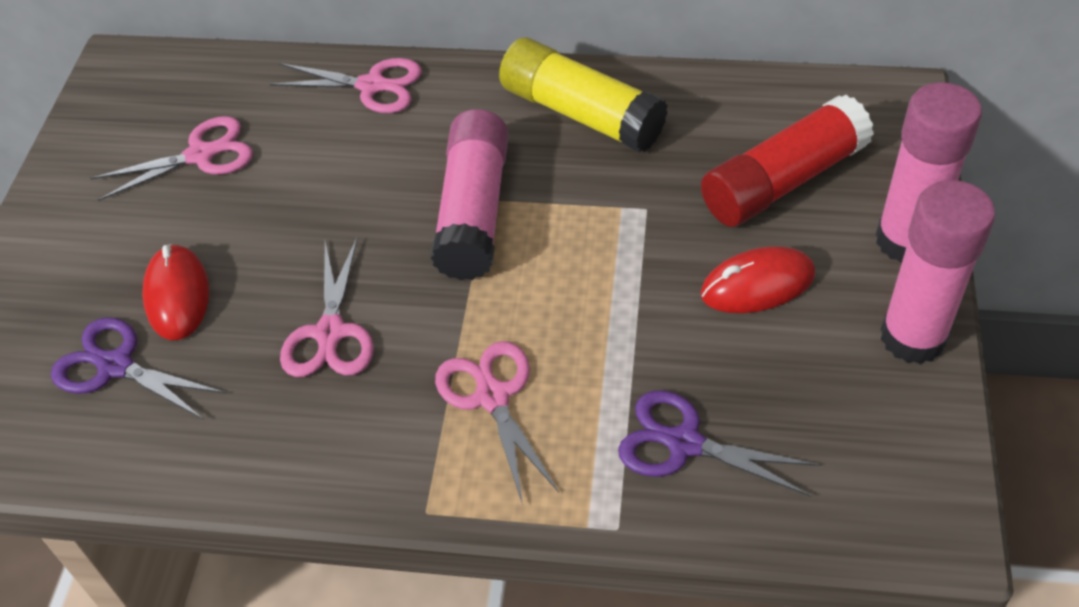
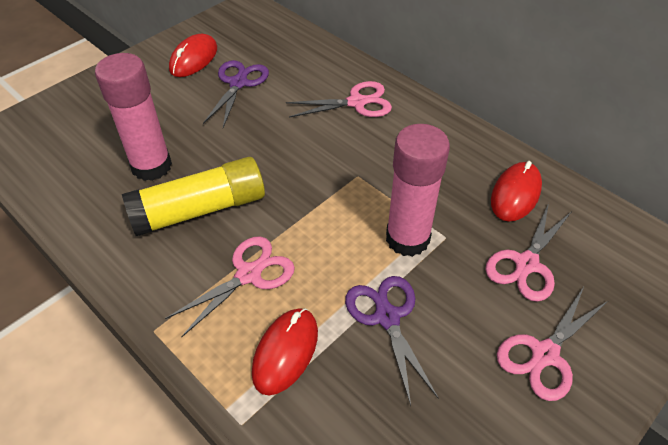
pink glue stick: 3 -> 2
red glue stick: 1 -> 0
red mouse: 2 -> 3

